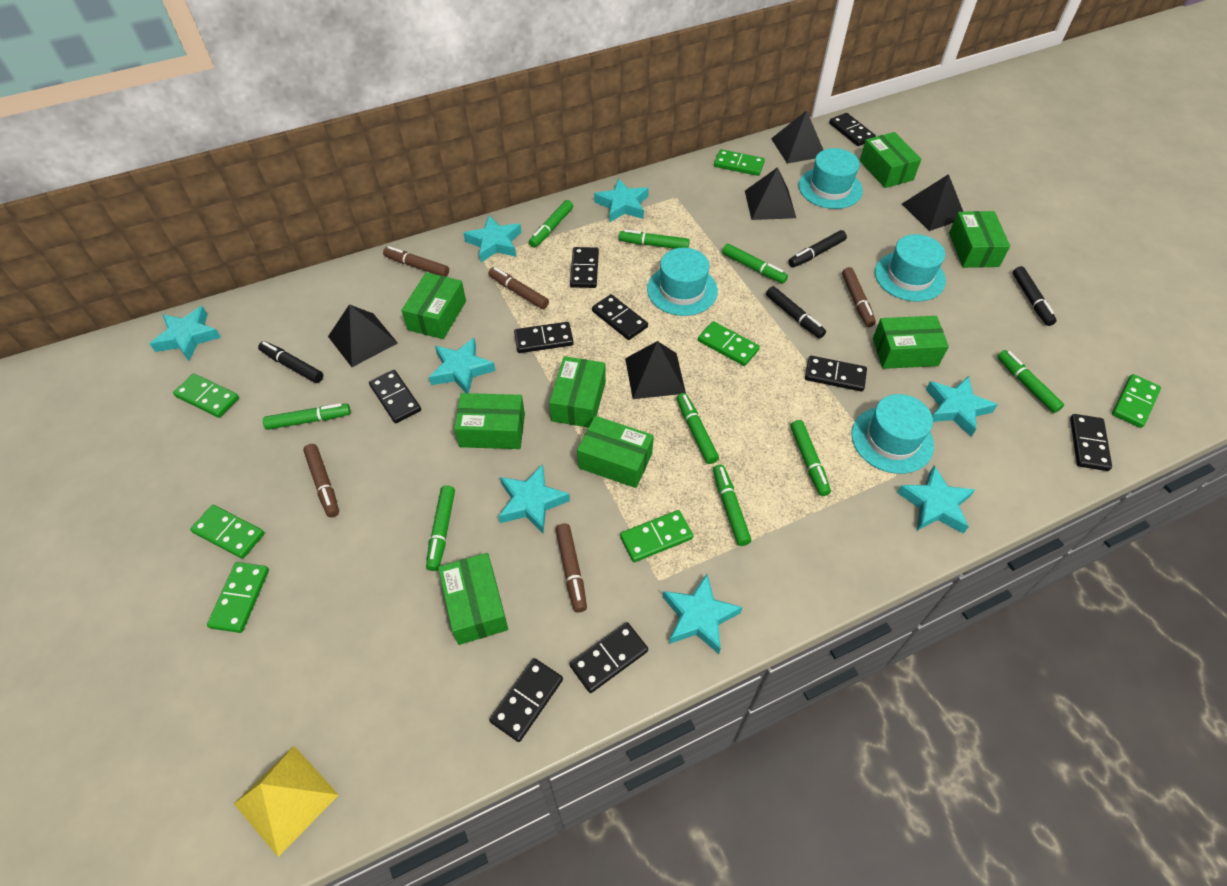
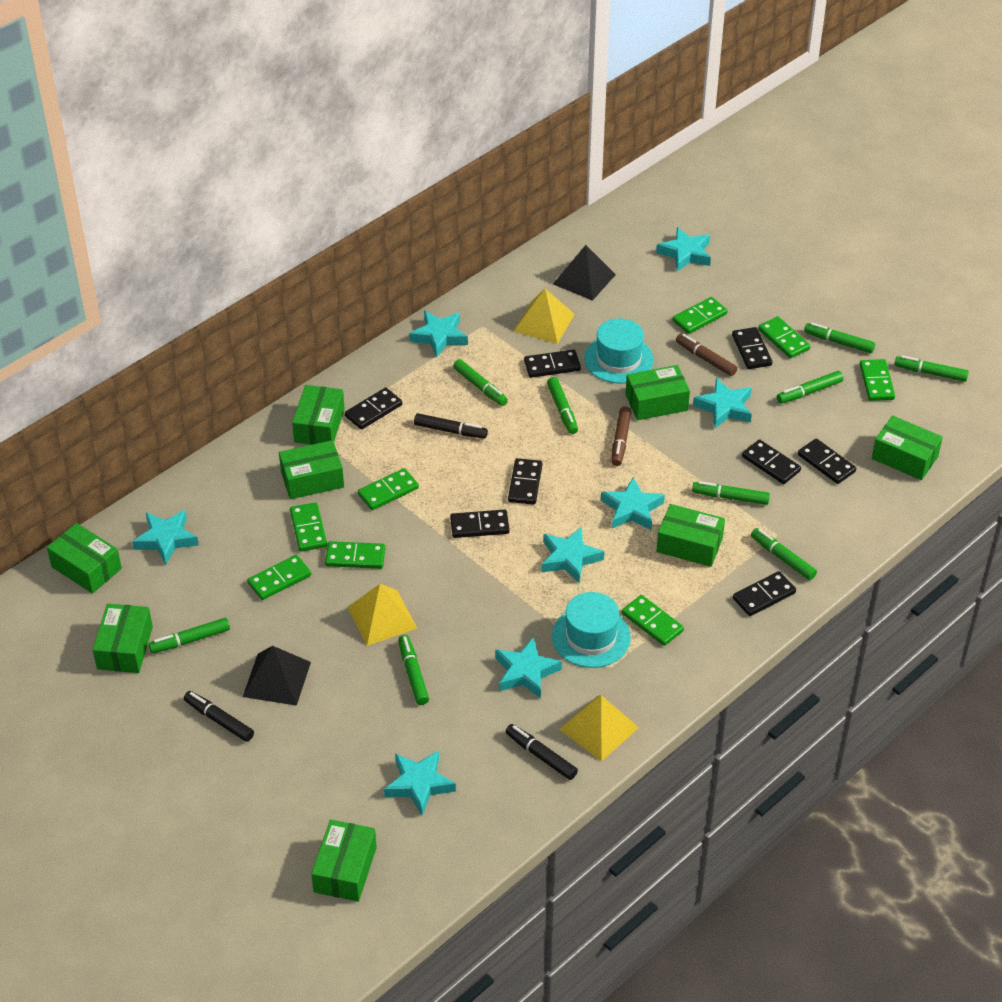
black domino: 9 -> 8
black marker: 4 -> 3
black pyramid: 5 -> 2
brown marker: 5 -> 2
green domino: 7 -> 8
turquoise hat: 4 -> 2
yellow pyramid: 1 -> 3

